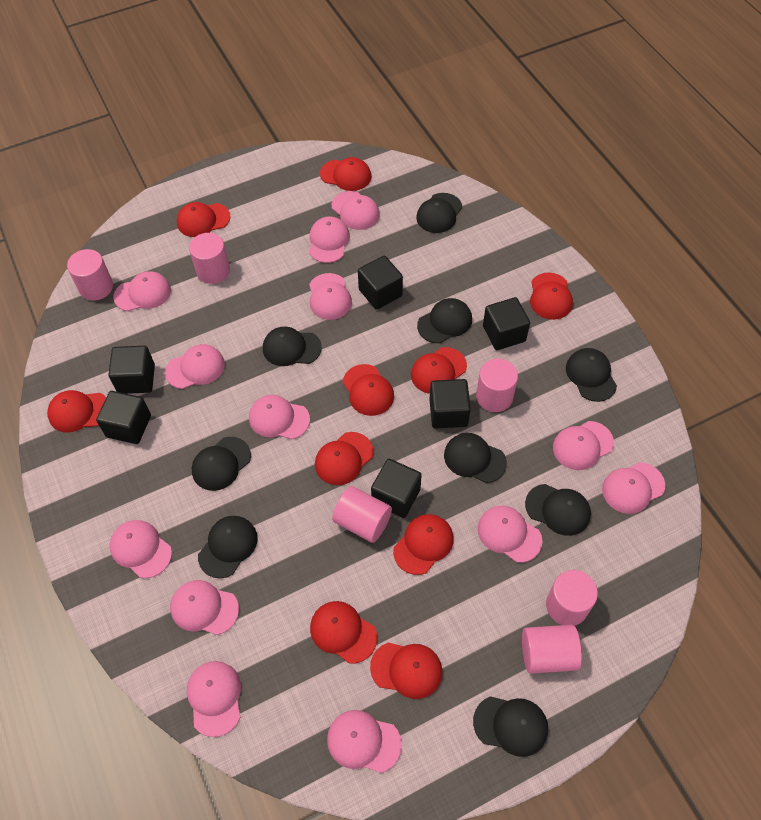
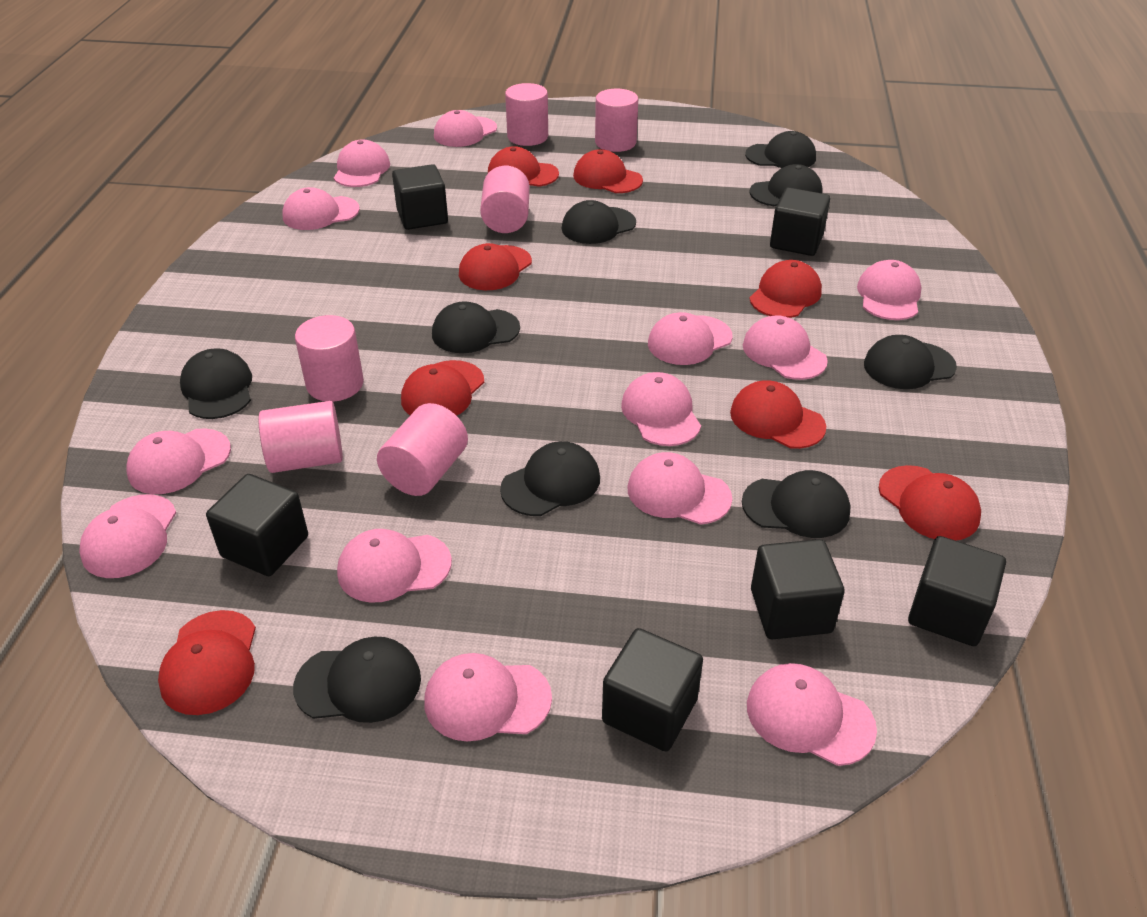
red cap: 10 -> 8

